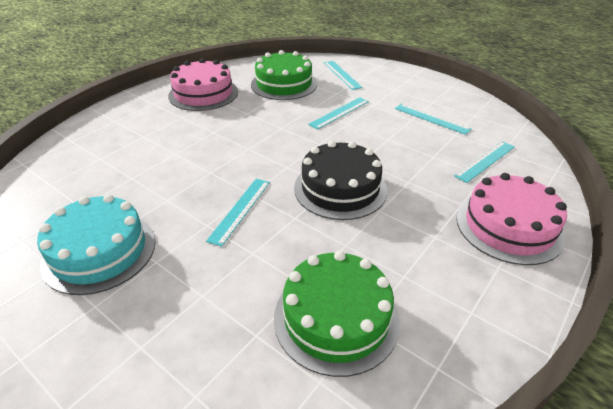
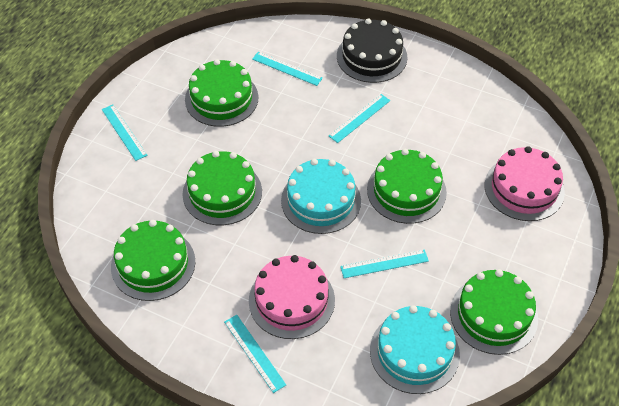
green cake: 2 -> 5
turquoise cake: 1 -> 2

